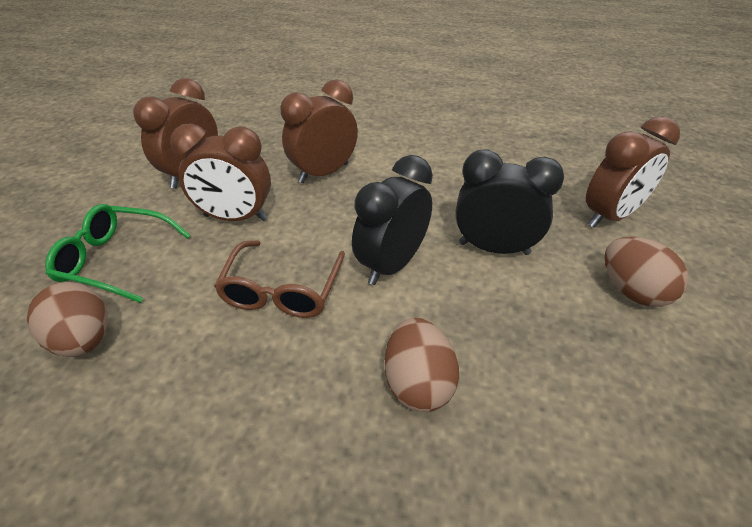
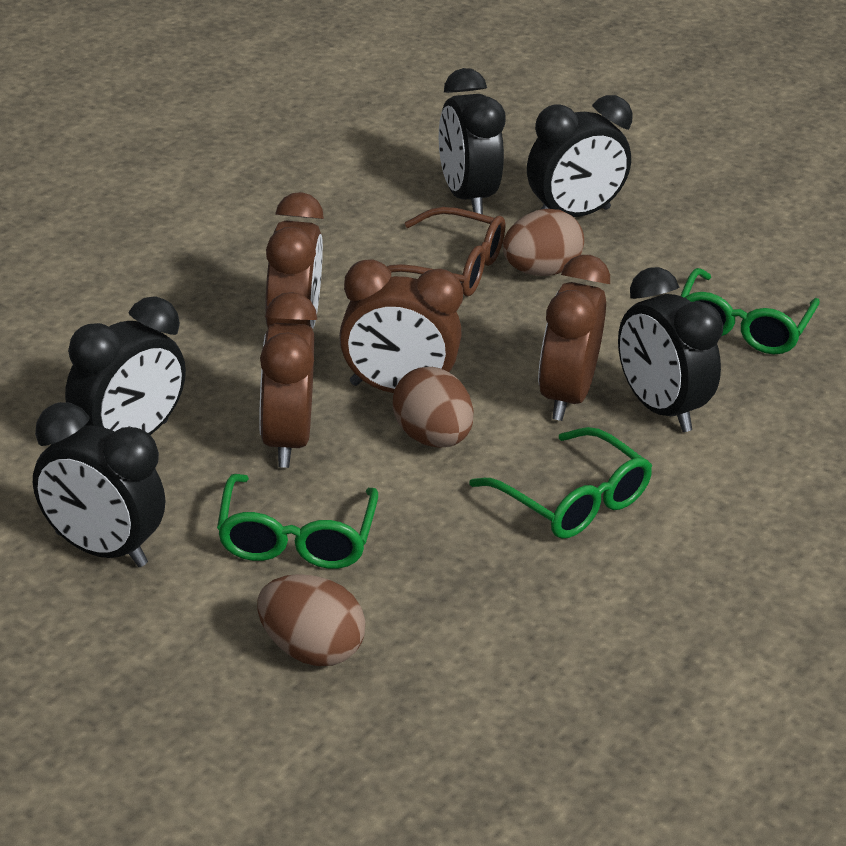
black clock: 2 -> 5
green glasses: 1 -> 3

